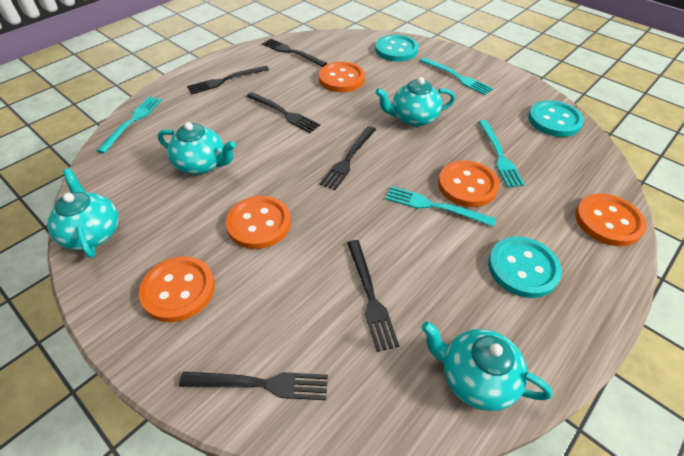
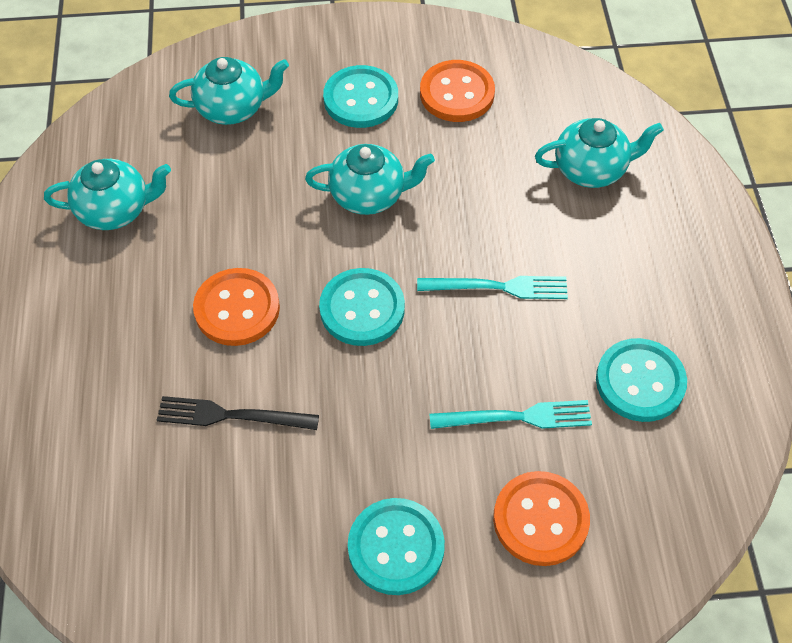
black fork: 6 -> 1
orange button: 5 -> 3
turquoise button: 3 -> 4
turquoise fork: 4 -> 2

